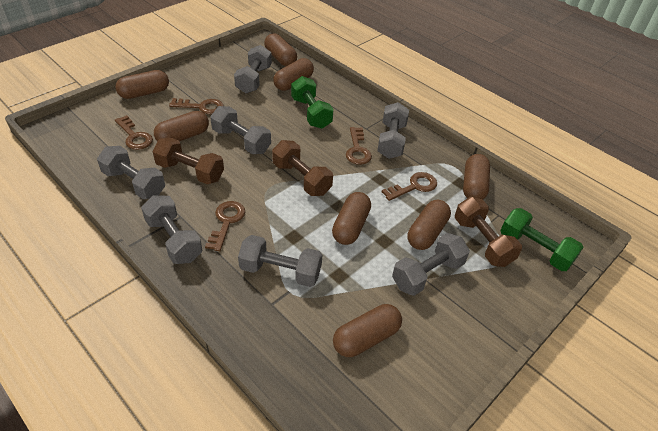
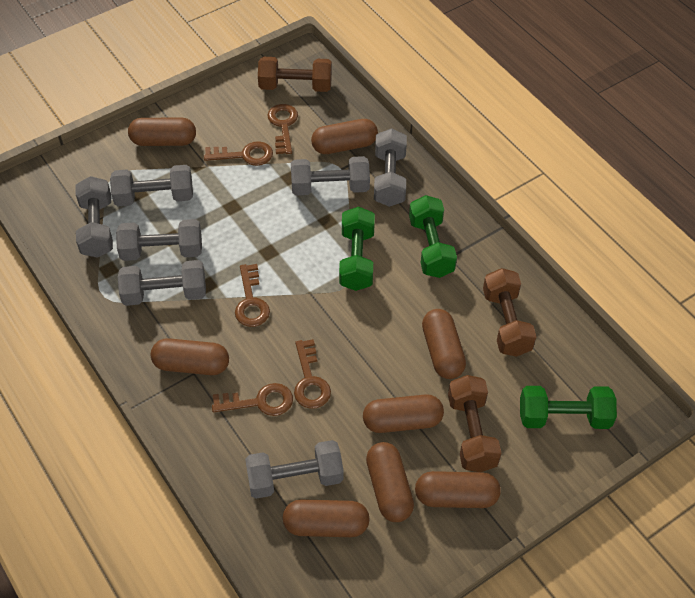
green dumbbell: 2 -> 3

